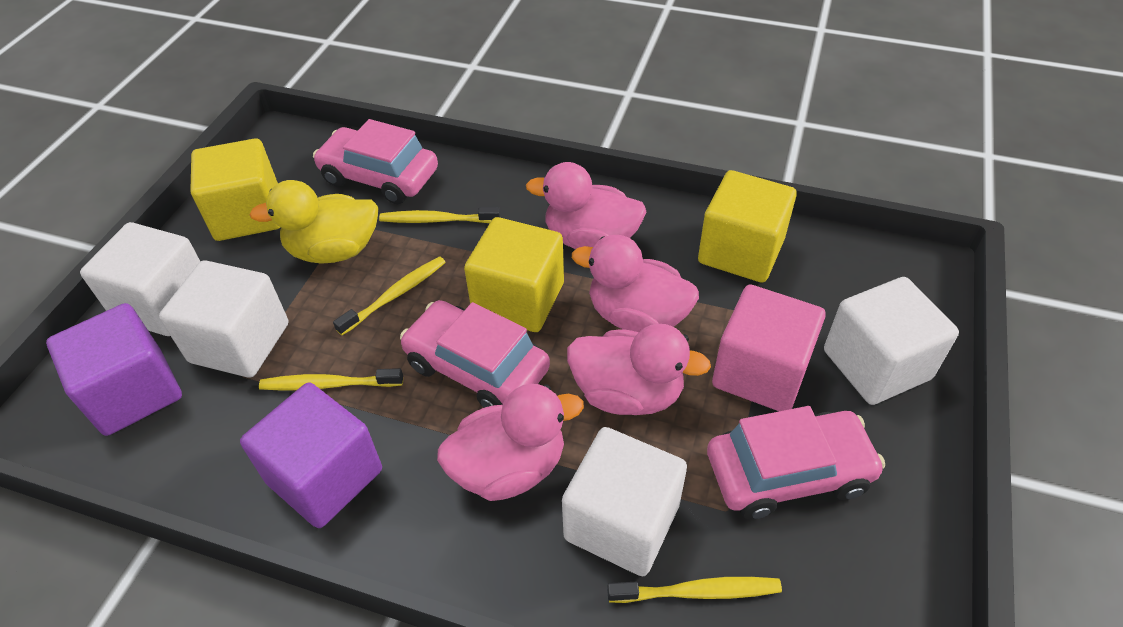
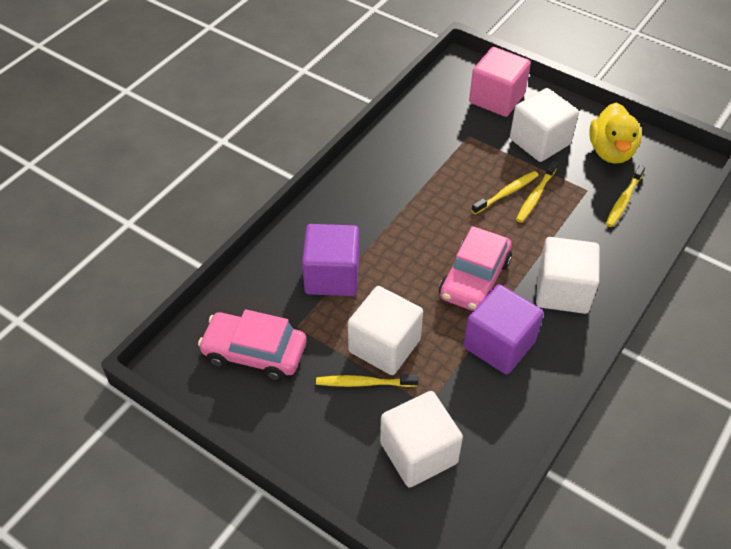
pink car: 3 -> 2
pink duck: 4 -> 0
yellow cube: 3 -> 0

